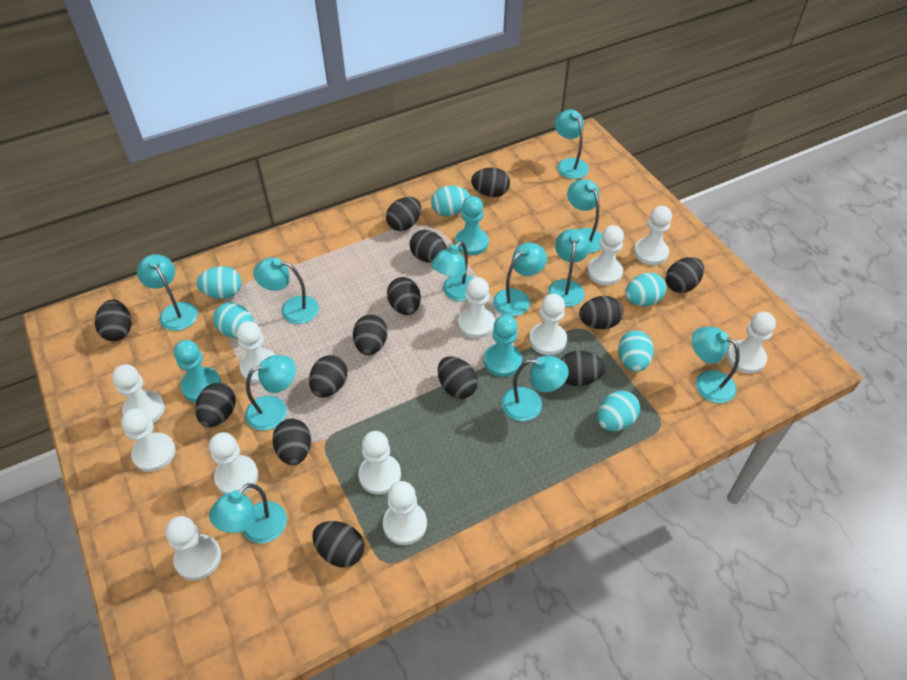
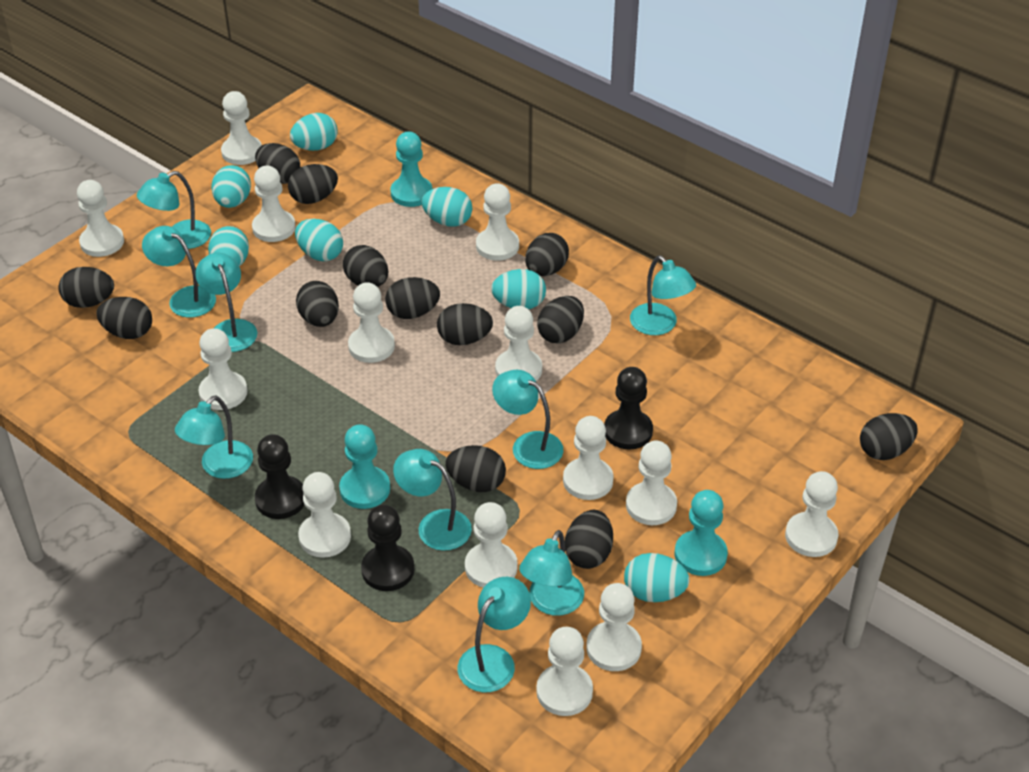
black egg: 14 -> 13
black pawn: 0 -> 3
turquoise egg: 6 -> 7
turquoise lamp: 11 -> 9
white pawn: 12 -> 14

